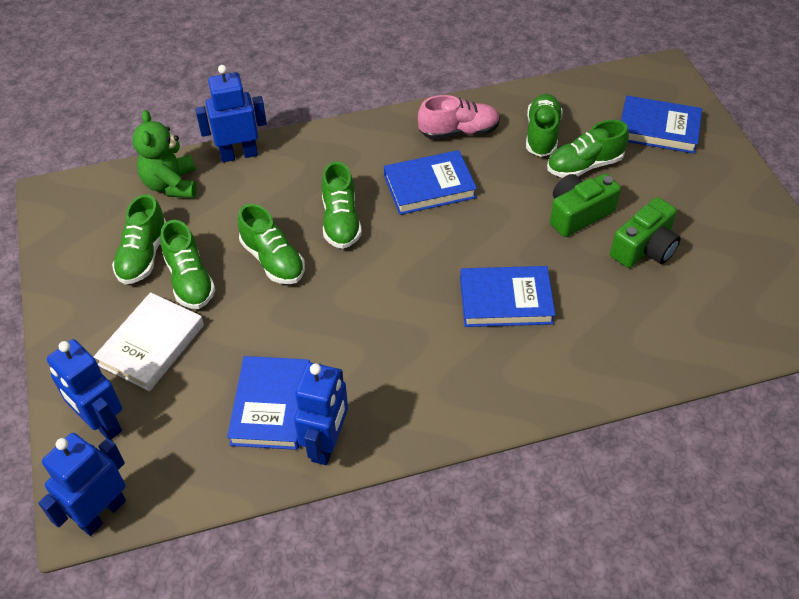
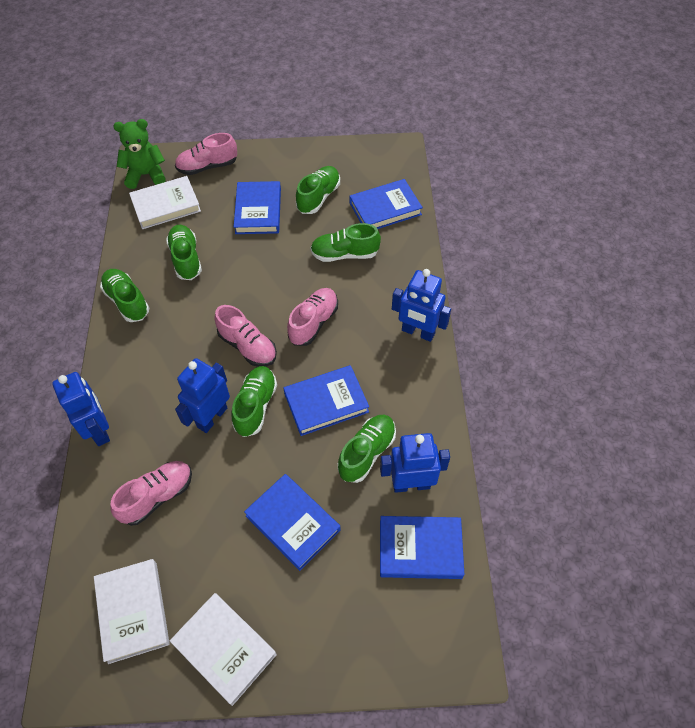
blue book: 4 -> 5
green camera: 2 -> 0
pink shoe: 1 -> 4
white book: 1 -> 3

